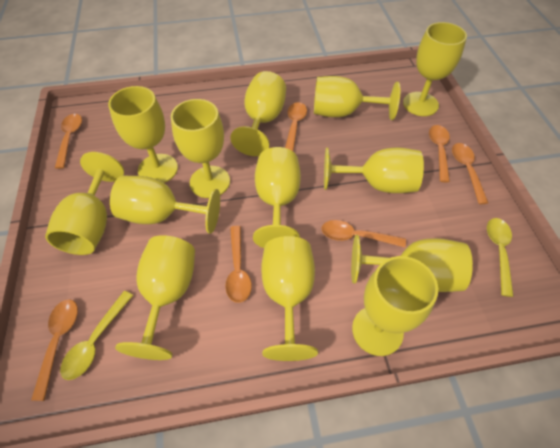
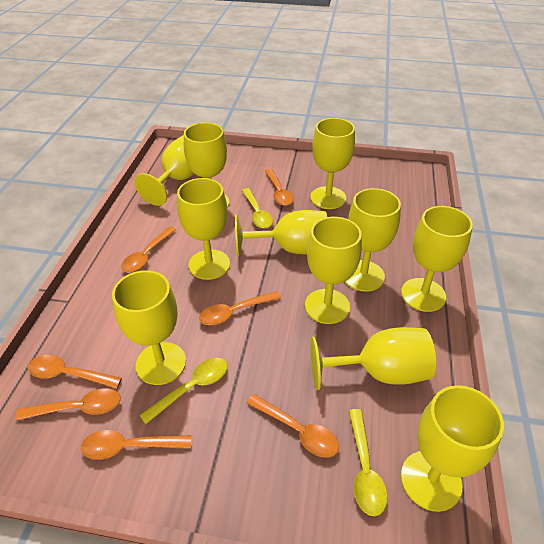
yellow goblet: 13 -> 11
yellow spoon: 2 -> 3

